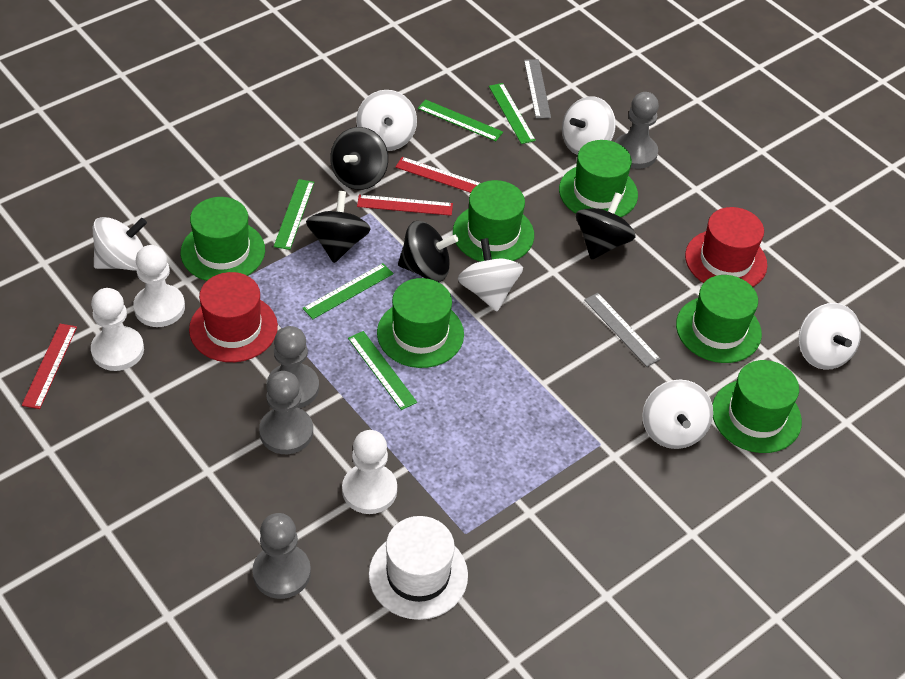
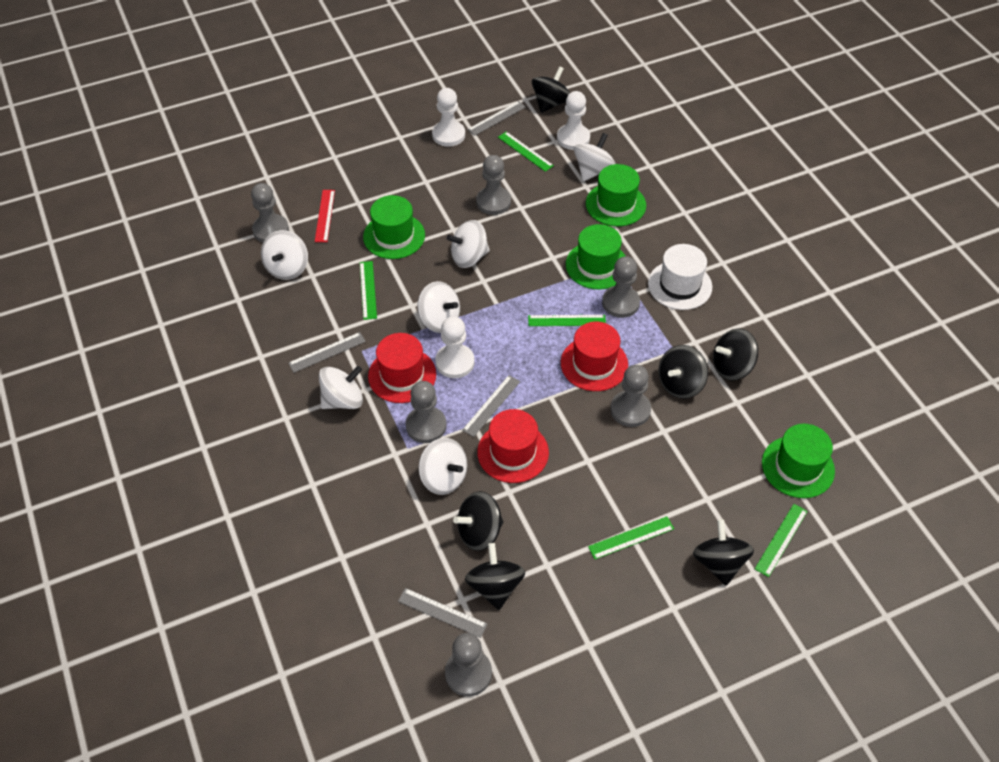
black spinning top: 4 -> 6
green hat: 6 -> 4
grey pawn: 4 -> 6
grey ruler: 2 -> 4
red hat: 2 -> 3
red ruler: 3 -> 1

